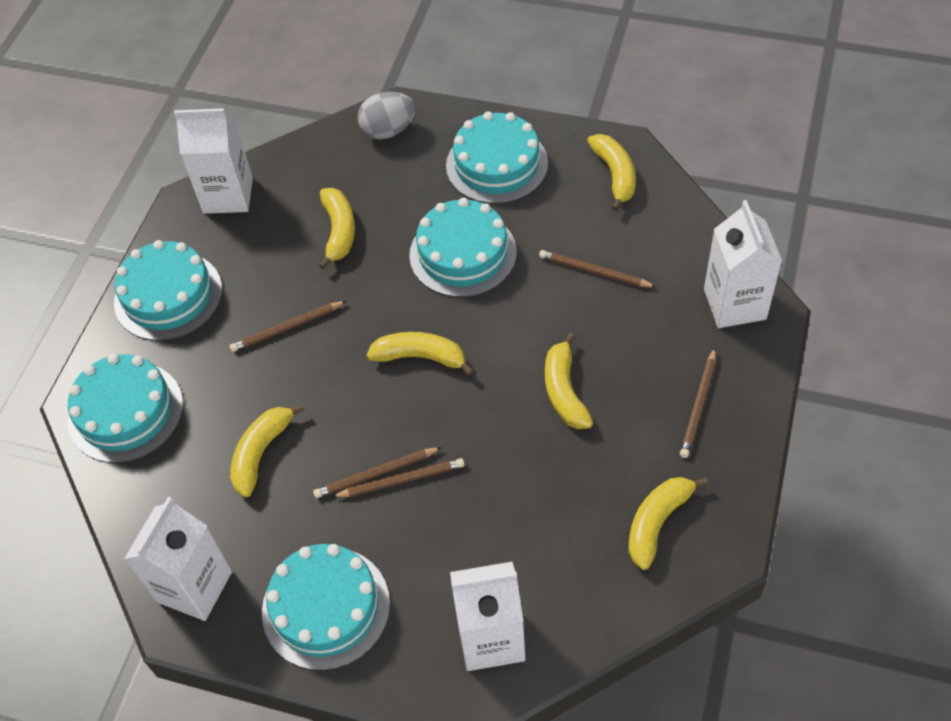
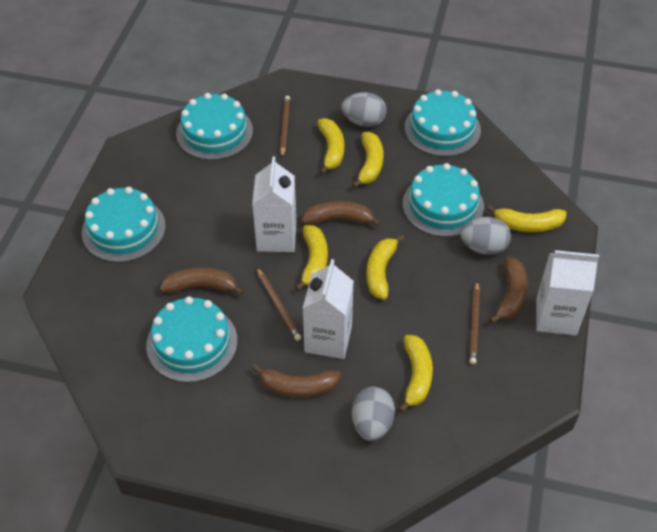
brown banana: 0 -> 4
brown pencil: 5 -> 3
grey egg: 1 -> 3
white carton: 4 -> 3

